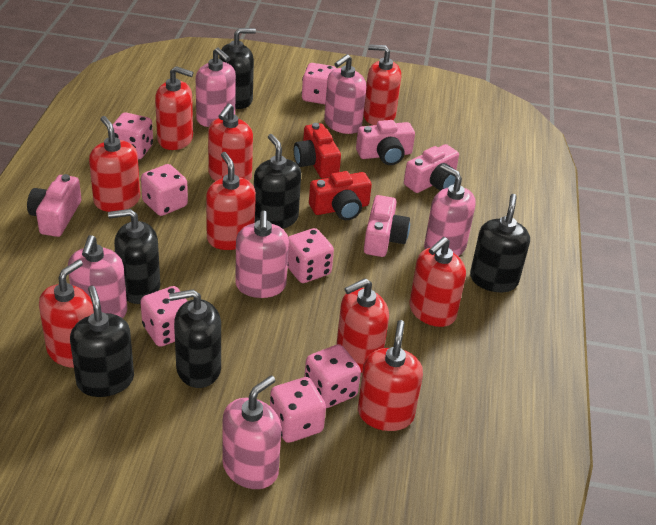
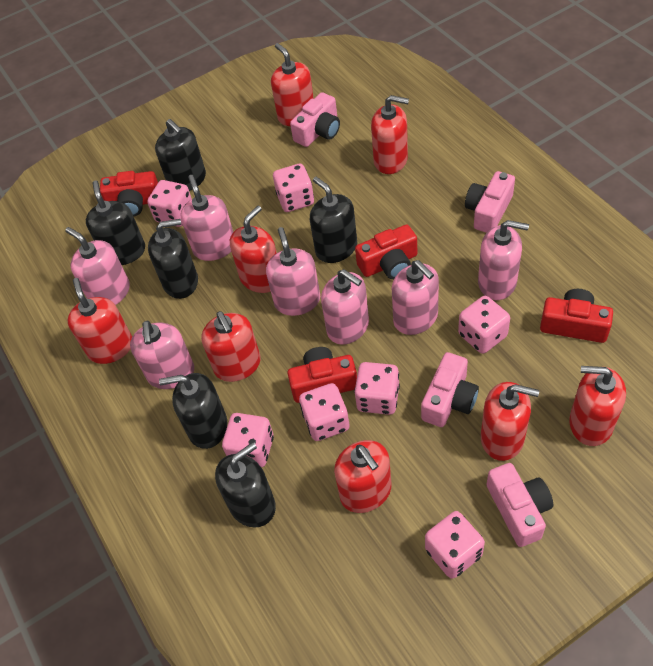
pink soap dispenser: 6 -> 7
red camera: 2 -> 4
red soap dispenser: 9 -> 8

